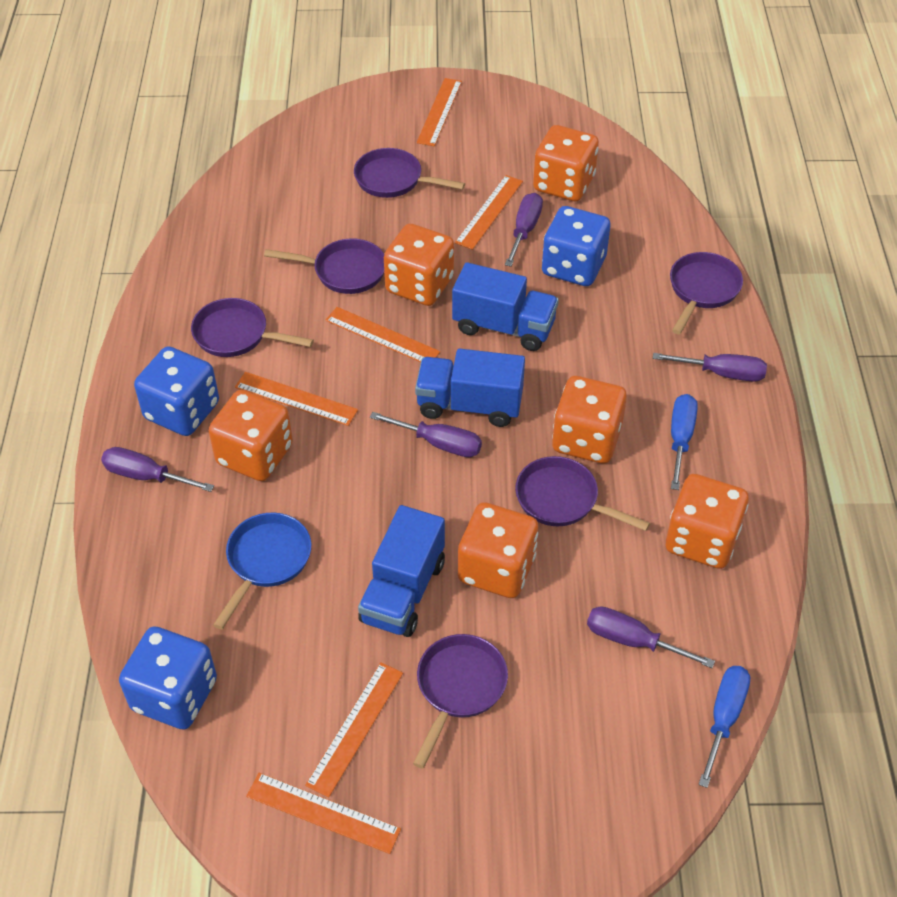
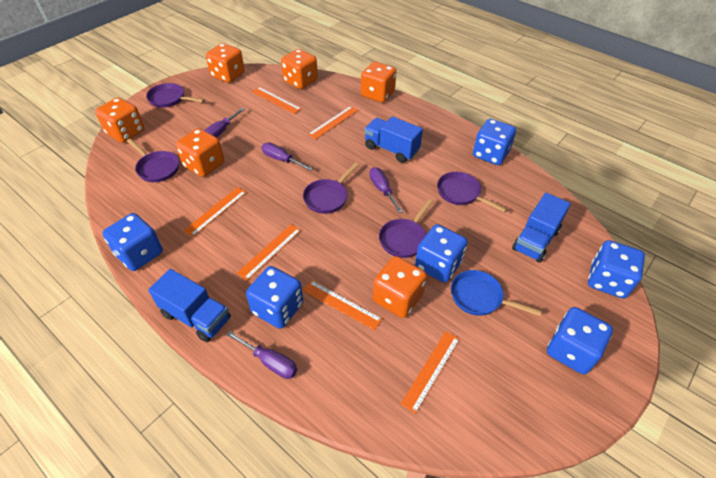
blue dice: 3 -> 6
blue screwdriver: 2 -> 0
purple pan: 6 -> 5
purple screwdriver: 5 -> 4

